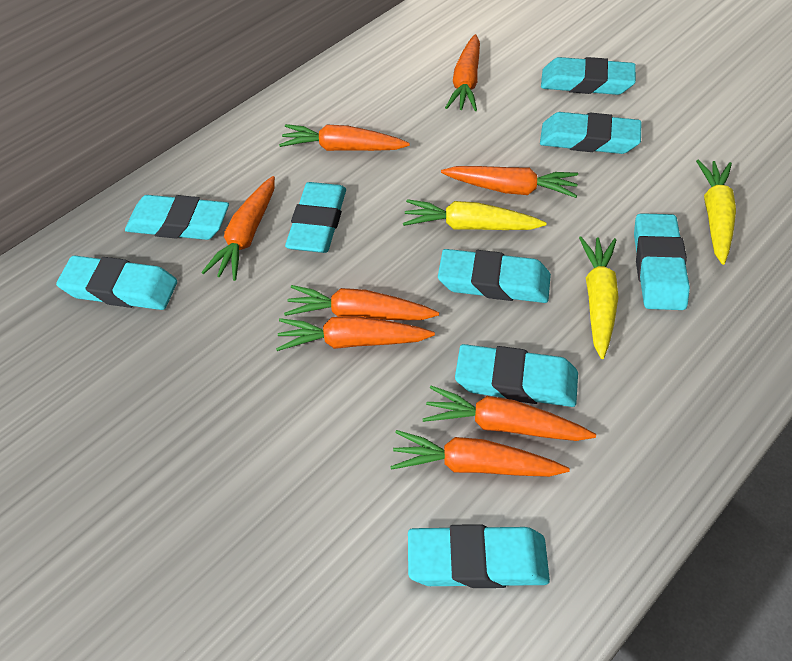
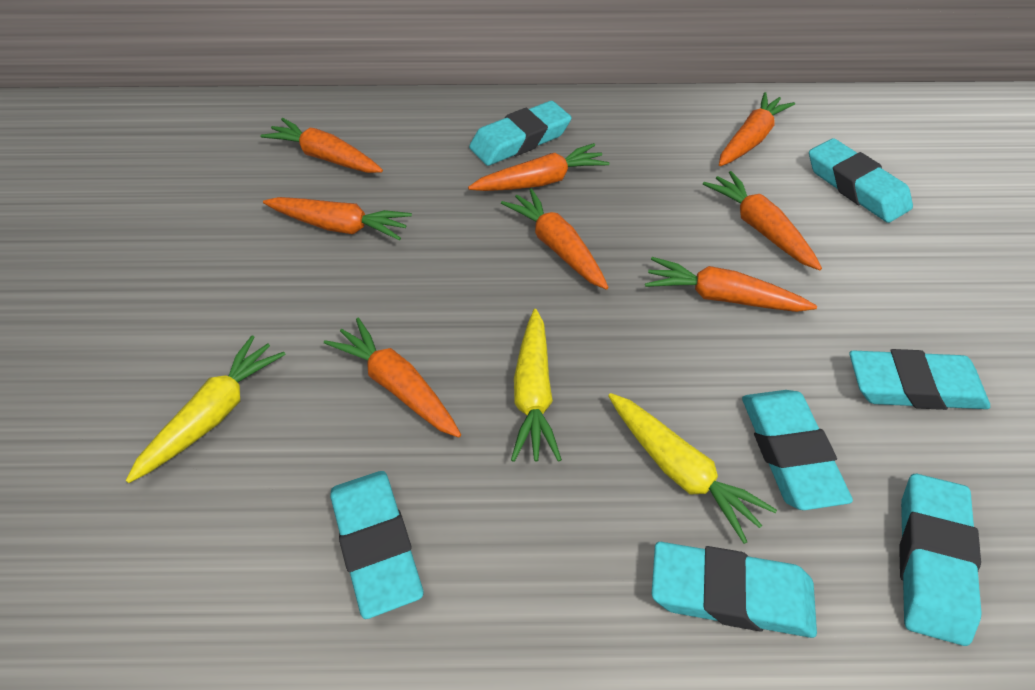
turquoise eraser: 9 -> 7

